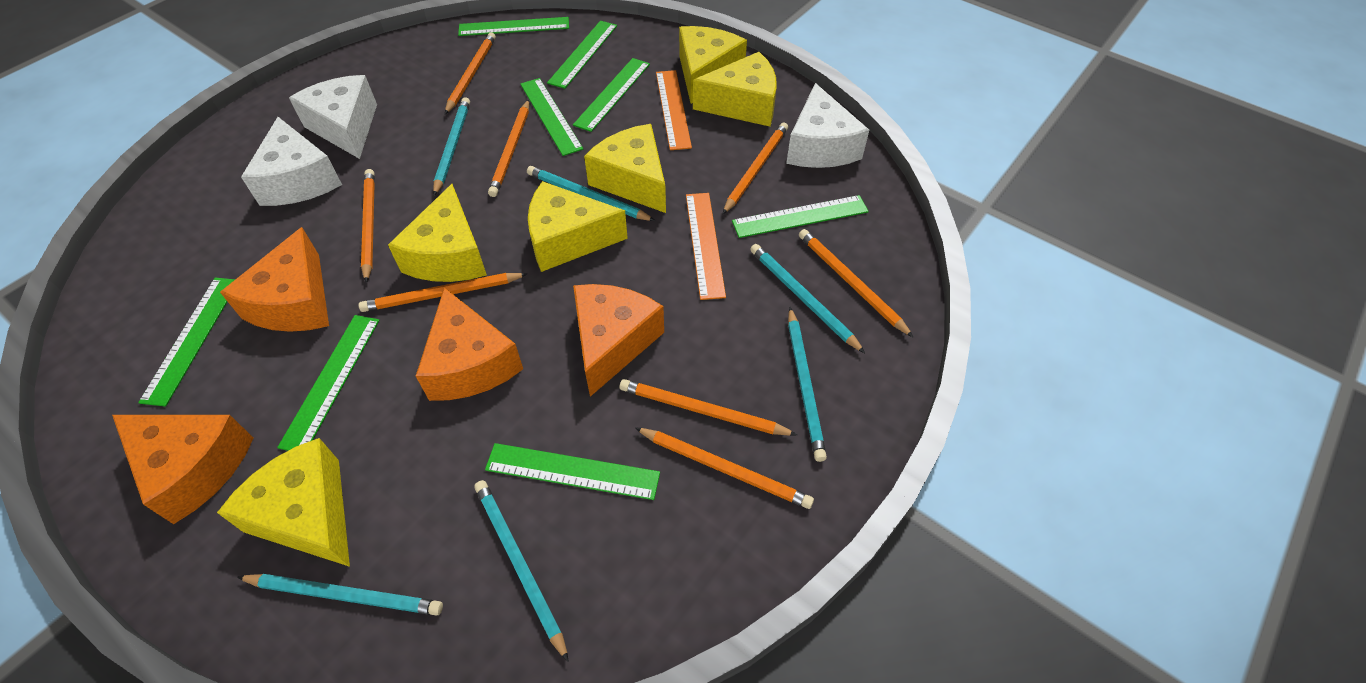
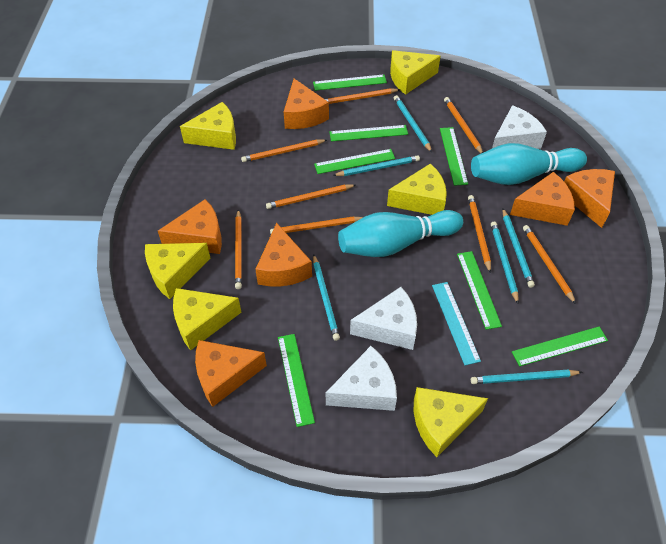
green ruler: 8 -> 7
orange cheese: 4 -> 6
orange ruler: 2 -> 0
turquoise bowling pin: 0 -> 2
turquoise ruler: 0 -> 1

